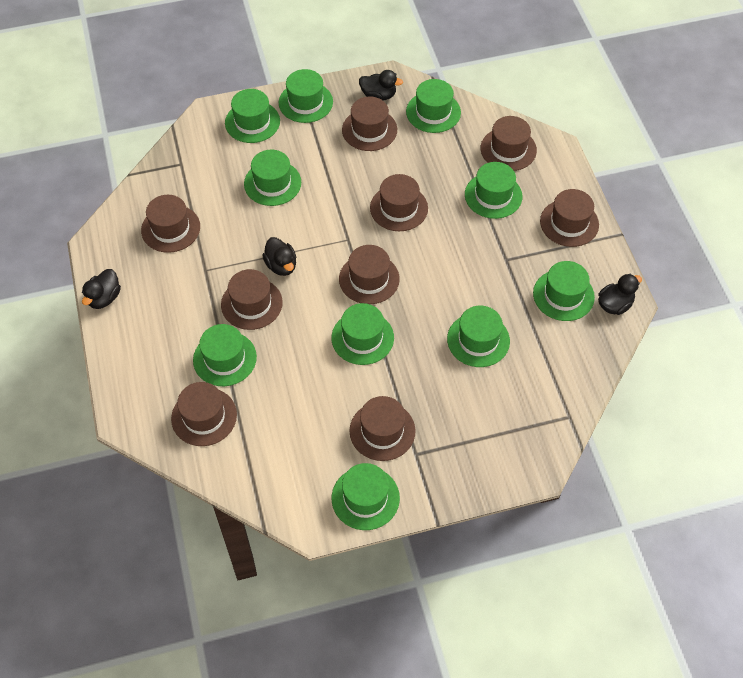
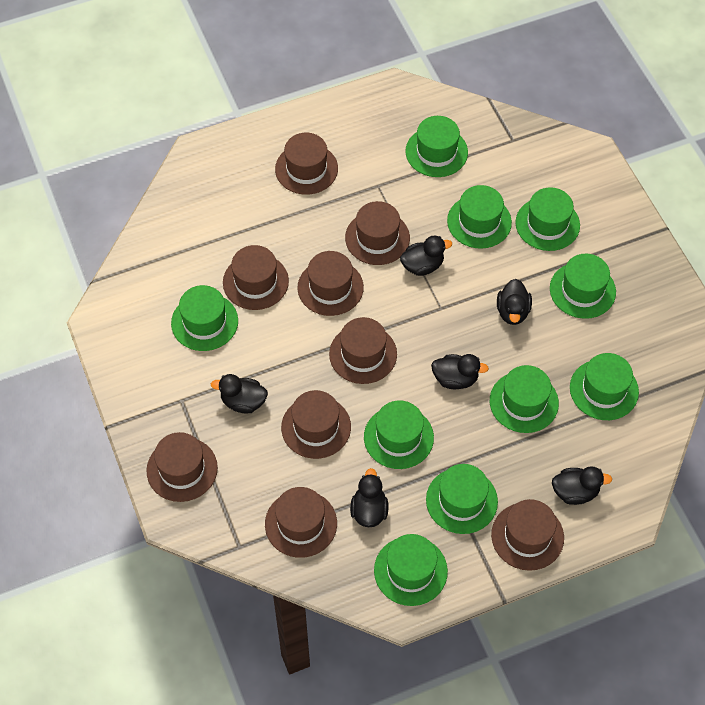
black duck: 4 -> 6

